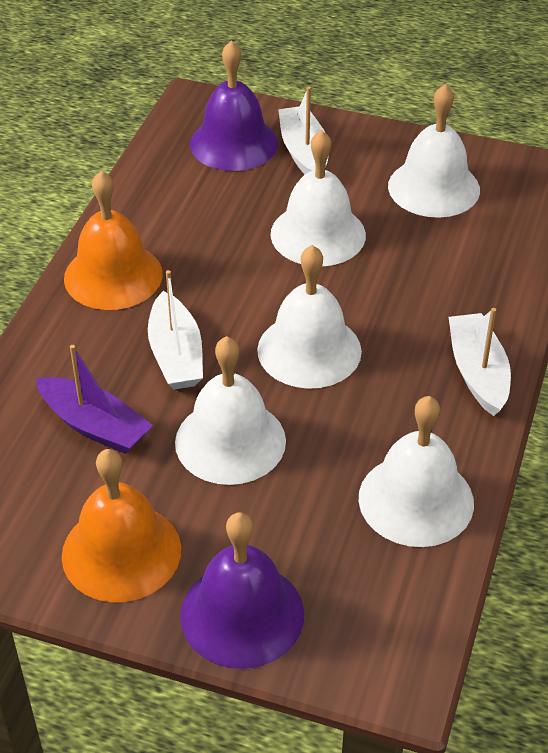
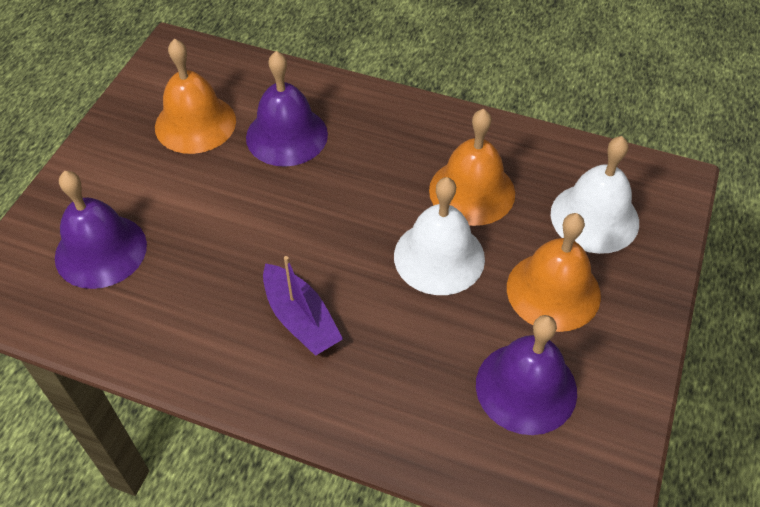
orange bell: 2 -> 3
purple bell: 2 -> 3
white bell: 5 -> 2
white boat: 3 -> 0

